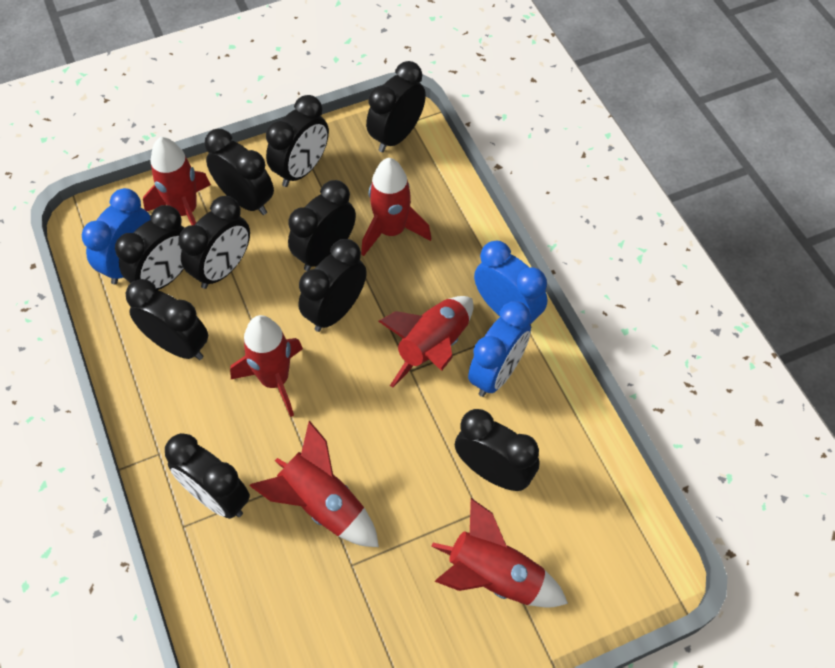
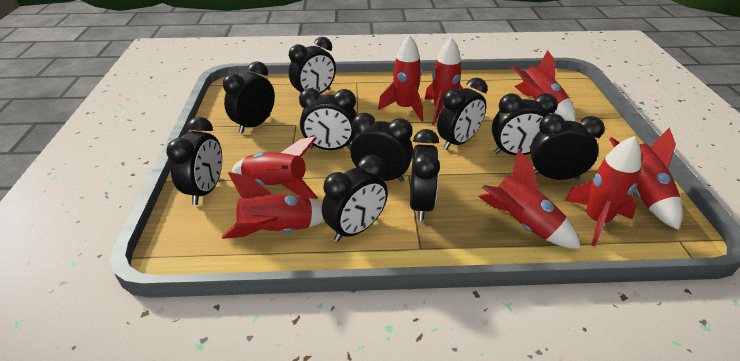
blue clock: 3 -> 0
red rocket: 6 -> 8

